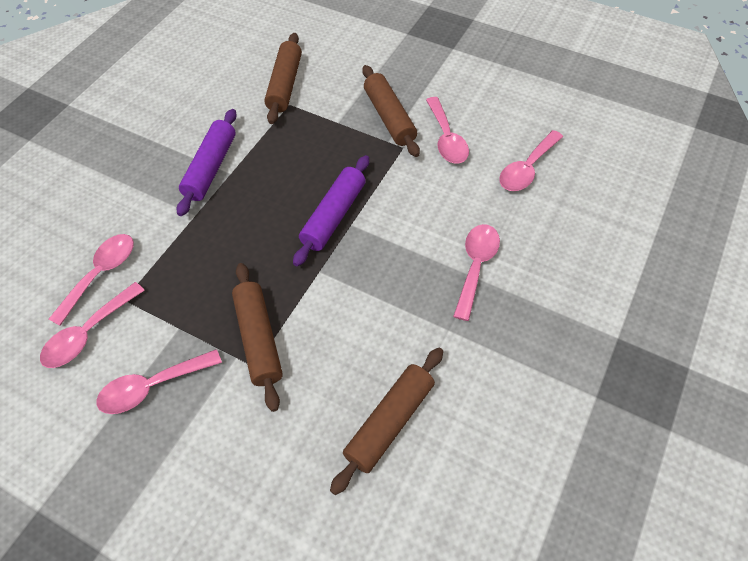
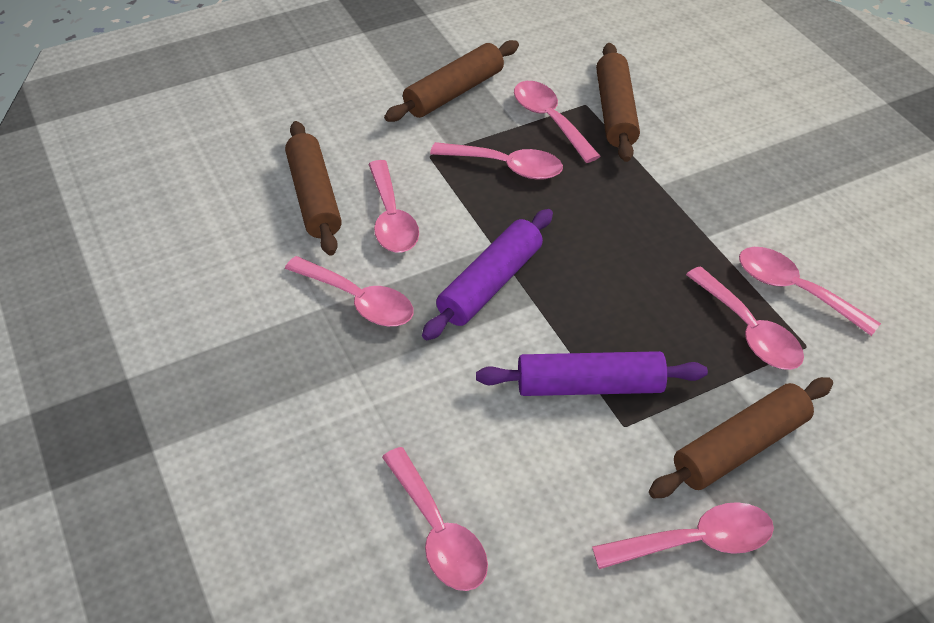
pink spoon: 6 -> 8

